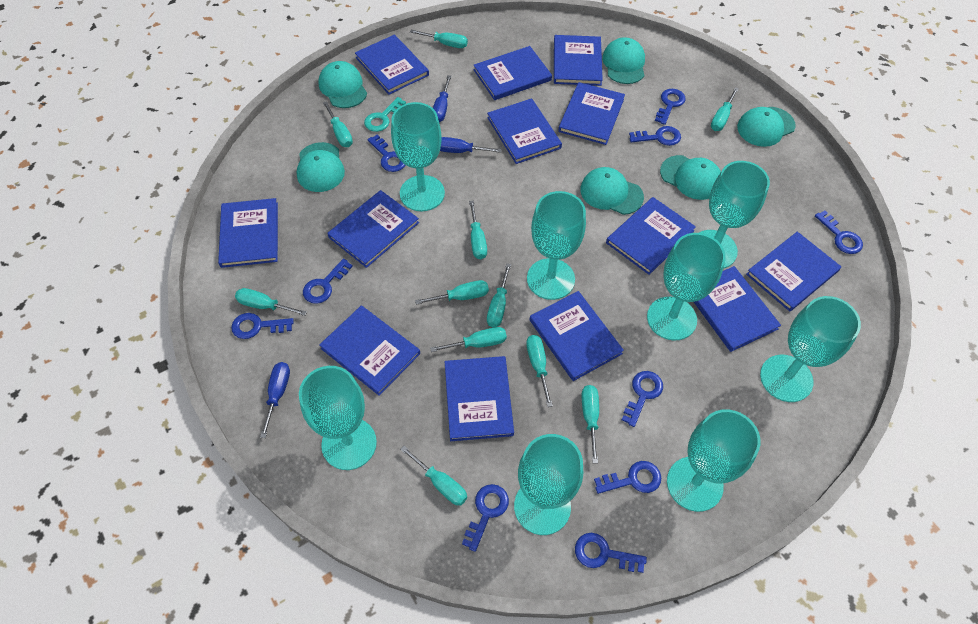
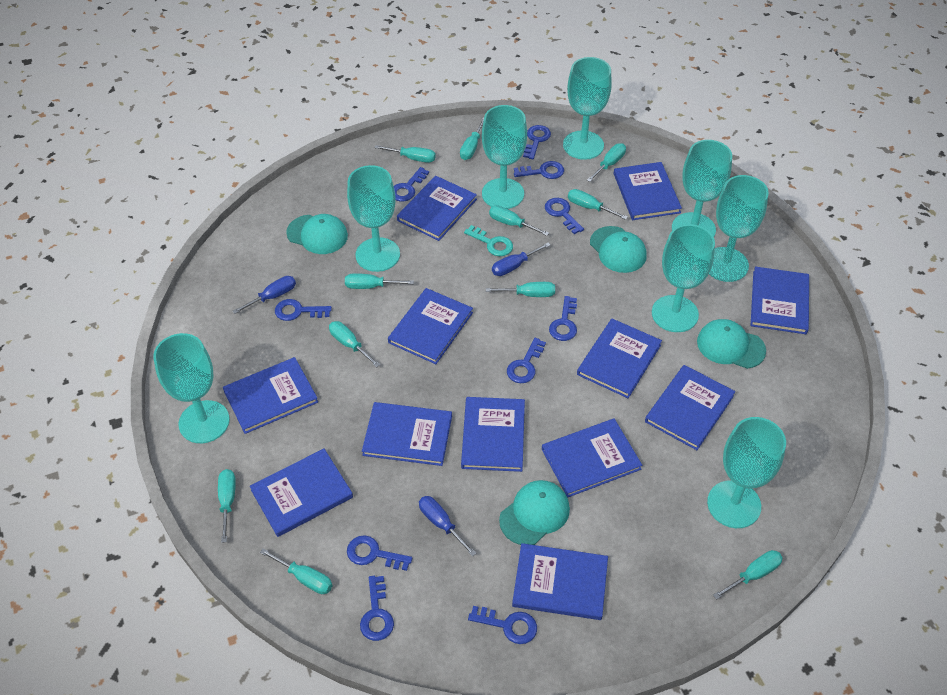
blue book: 13 -> 12
turquoise cap: 6 -> 4

